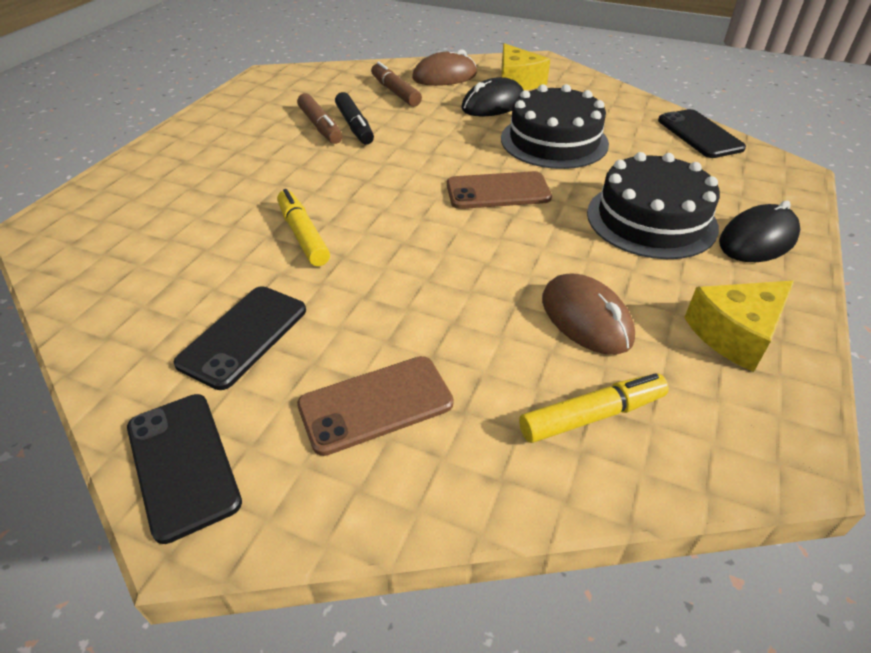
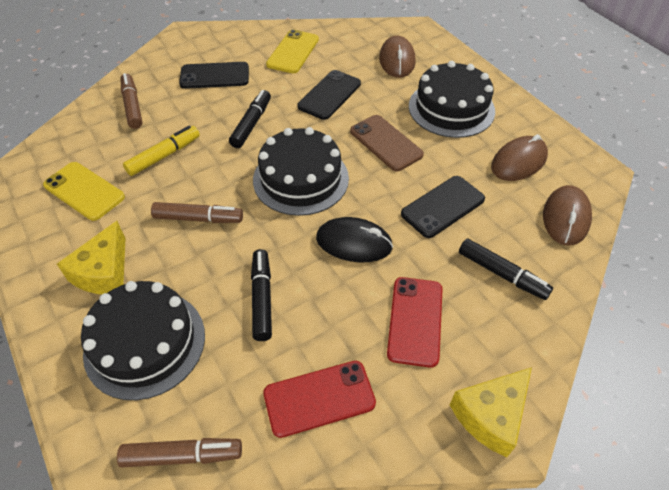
black cake: 2 -> 3
black marker: 1 -> 3
black mouse: 2 -> 1
brown marker: 2 -> 3
brown mouse: 2 -> 3
brown phone: 2 -> 1
red phone: 0 -> 2
yellow marker: 2 -> 1
yellow phone: 0 -> 2

